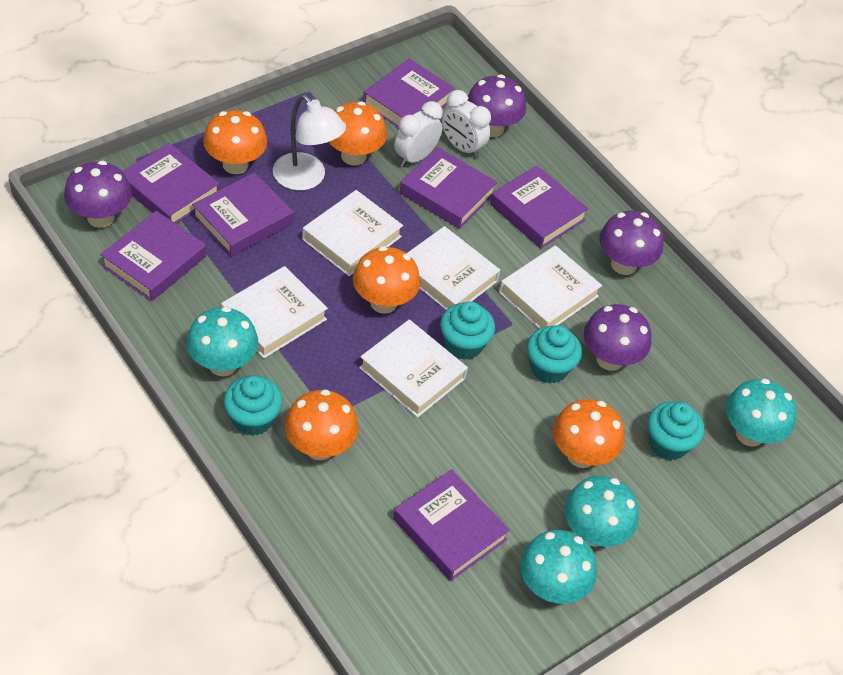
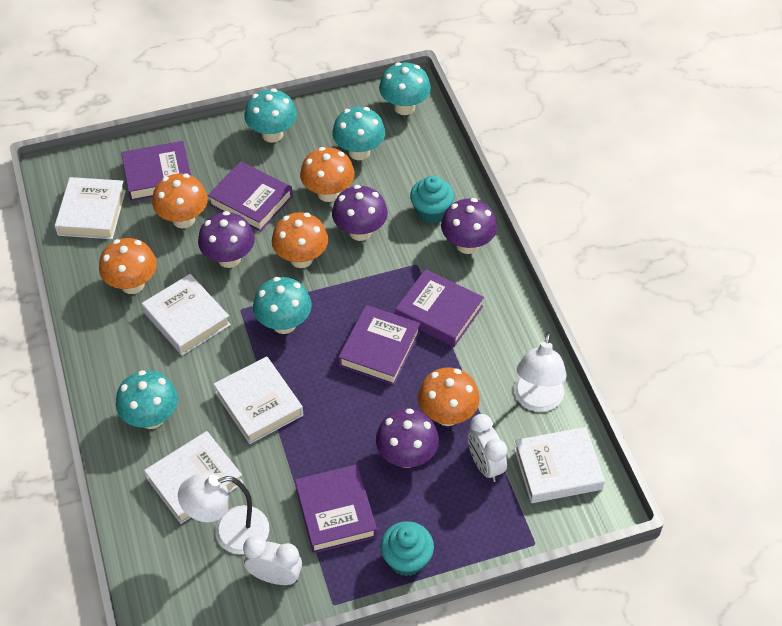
purple book: 7 -> 5
turquoise cupcake: 4 -> 2
turquoise mushroom: 4 -> 5
white lamp: 1 -> 2

